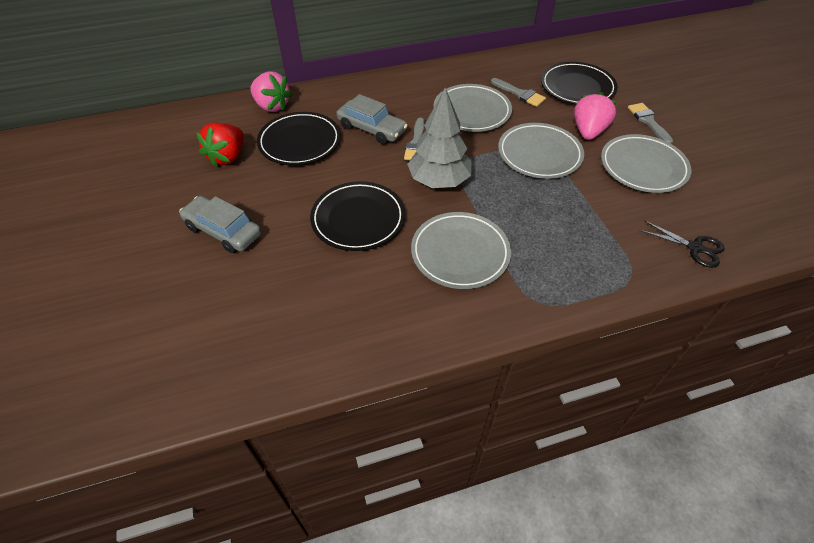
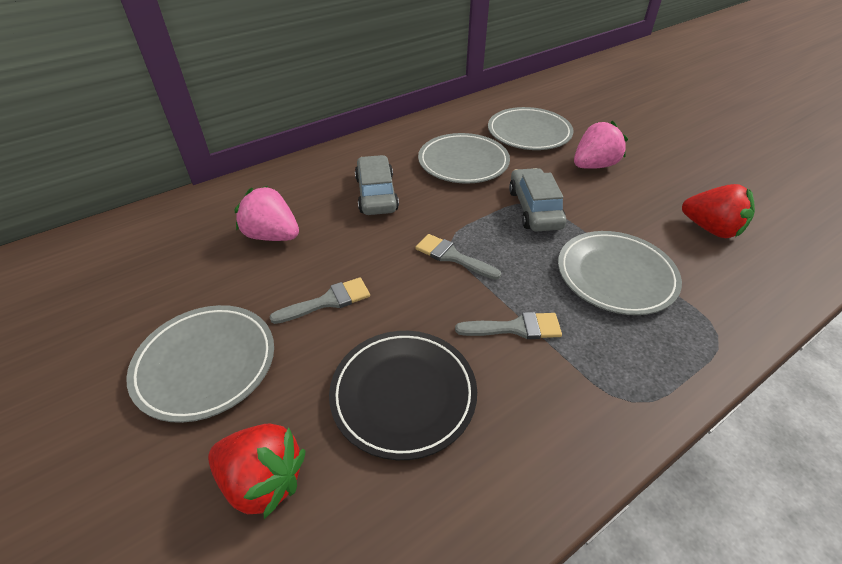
black plate: 3 -> 1
black scissors: 1 -> 0
grey tree: 1 -> 0
red strawberry: 1 -> 2

